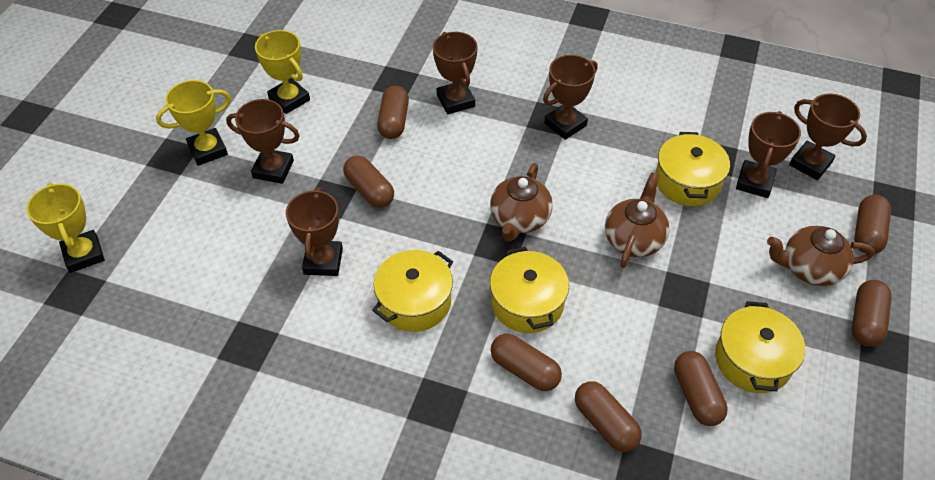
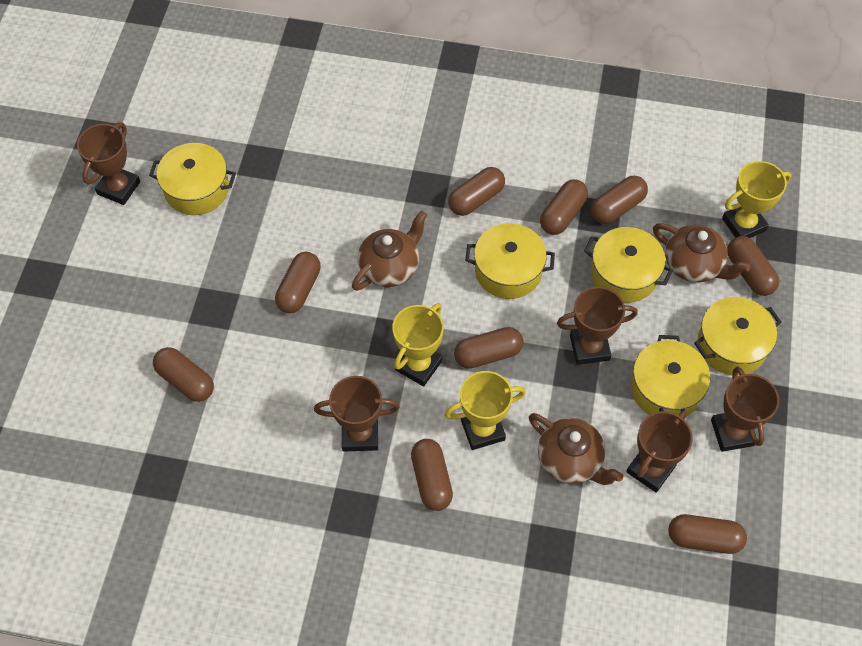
brown capsule: 7 -> 9
brown trophy: 6 -> 5
yellow pot: 4 -> 5

